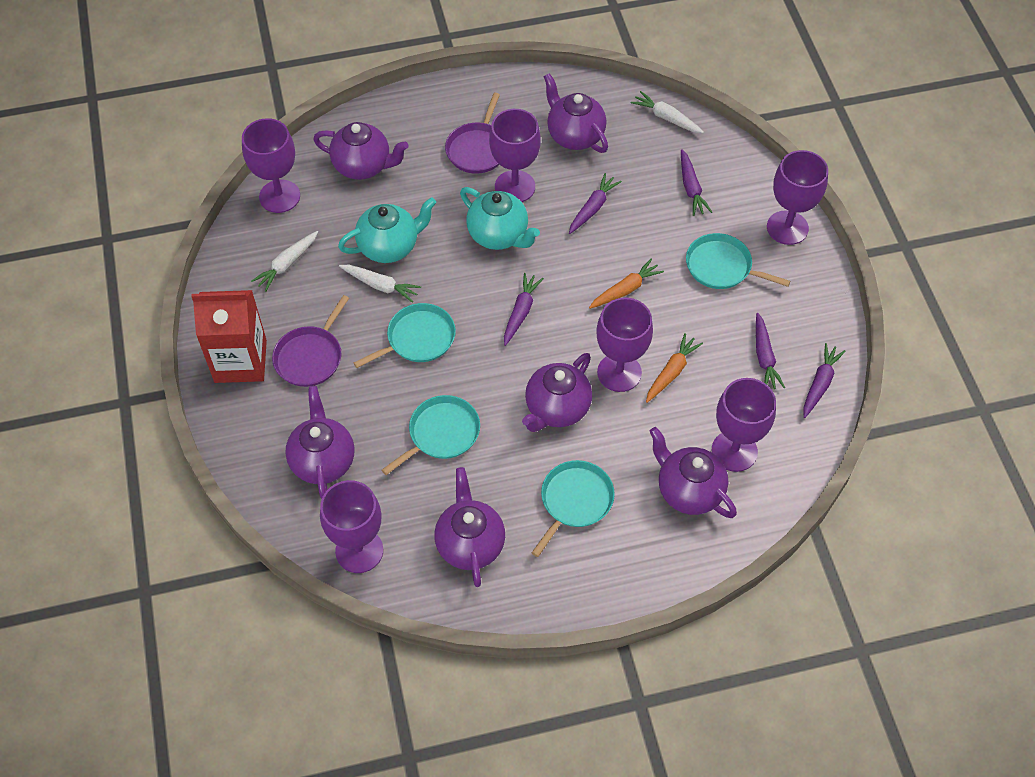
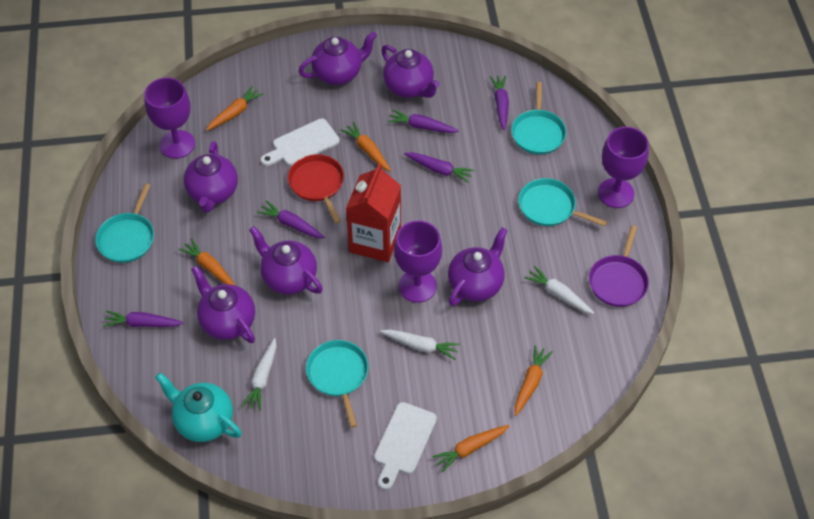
orange carrot: 2 -> 5
purple goblet: 6 -> 3
purple pan: 2 -> 1
red pan: 0 -> 1
turquoise teapot: 2 -> 1
white cutting board: 0 -> 2

